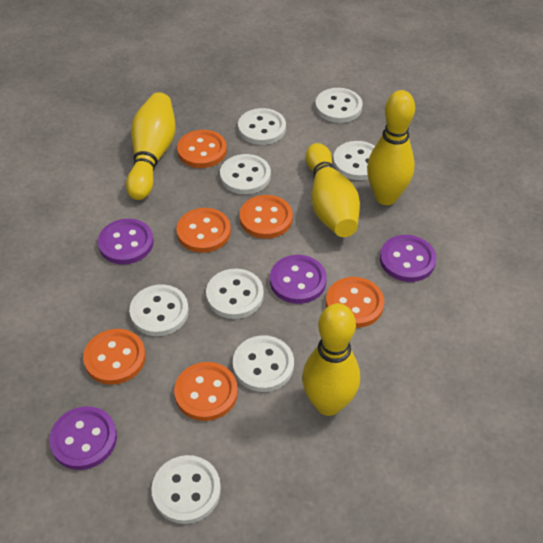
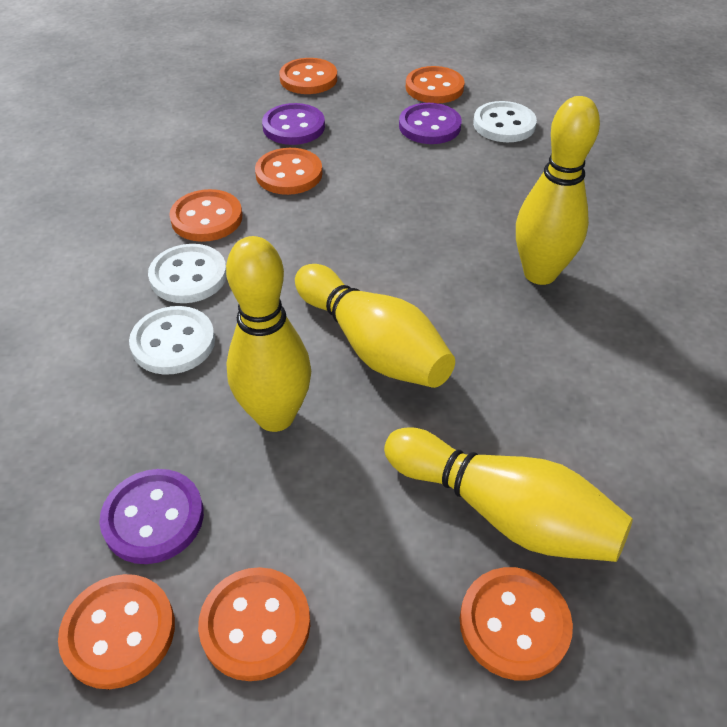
orange button: 6 -> 7
purple button: 4 -> 3
white button: 8 -> 3

